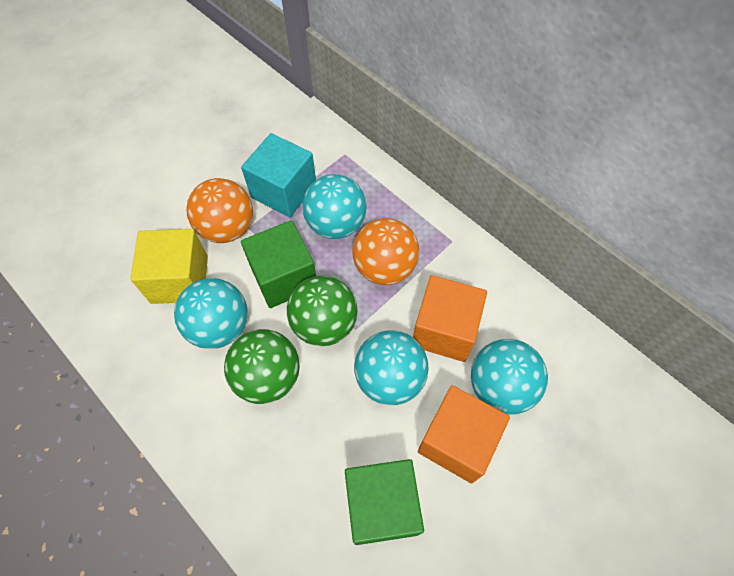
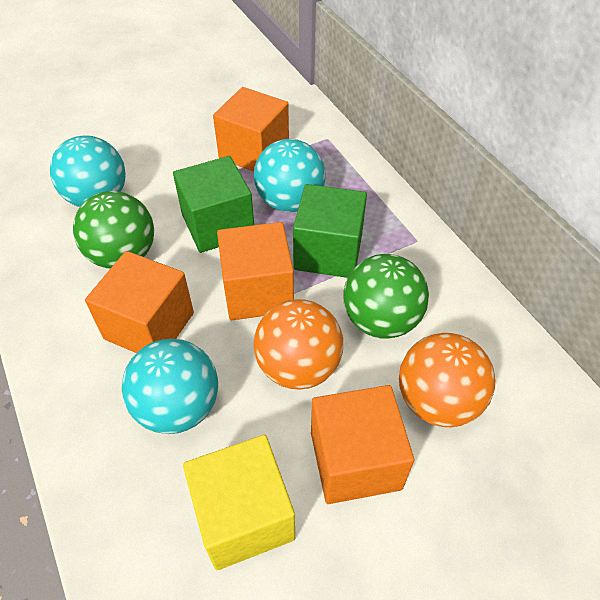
orange cube: 2 -> 4
turquoise ball: 4 -> 3
turquoise cube: 1 -> 0

